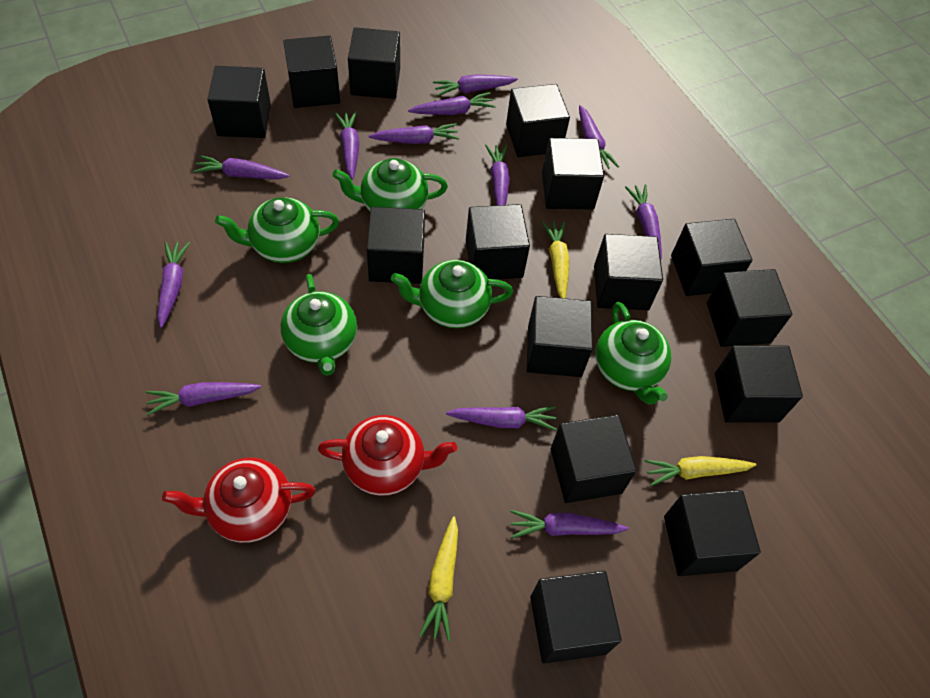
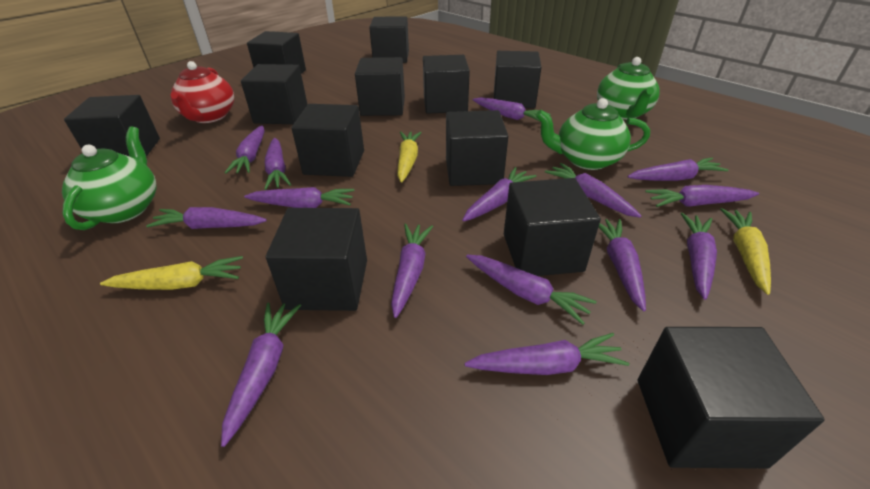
black cube: 15 -> 12
green teapot: 5 -> 3
purple carrot: 12 -> 15
red teapot: 2 -> 1

